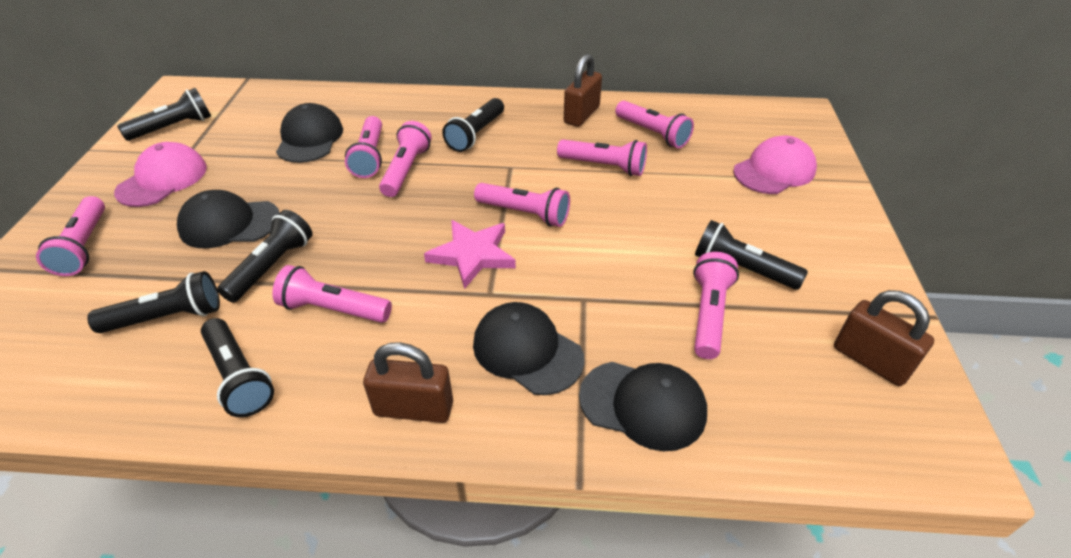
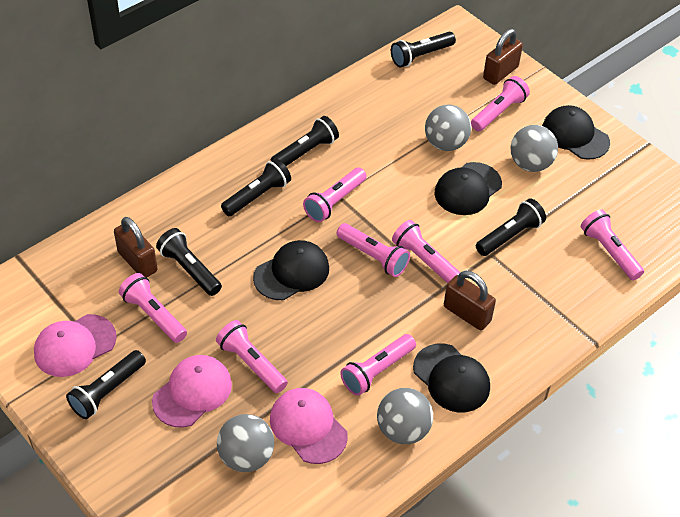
grey ball: 0 -> 4
pink cap: 2 -> 3
pink star: 1 -> 0

